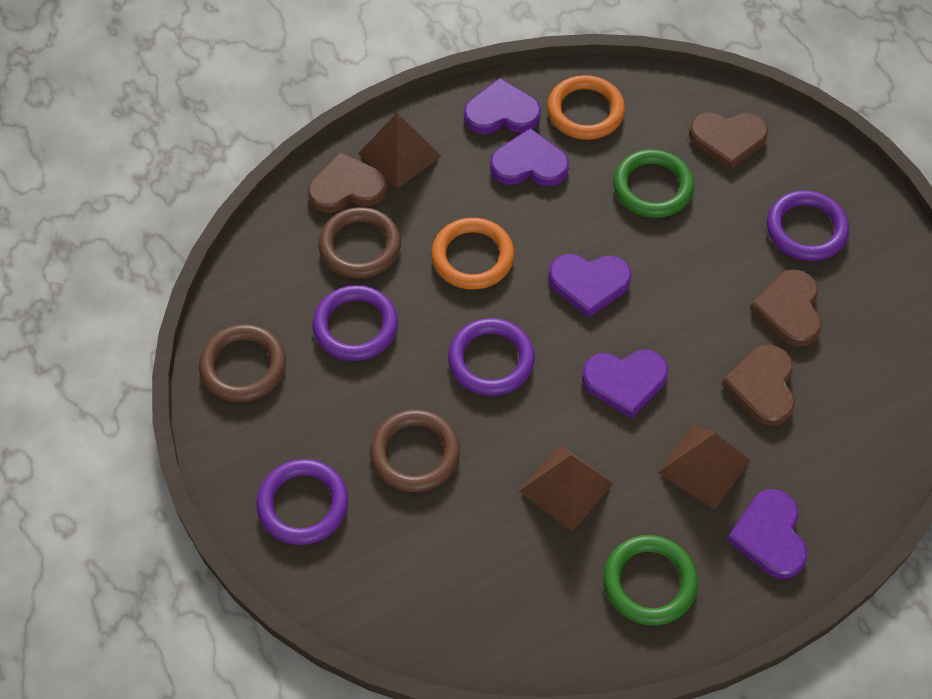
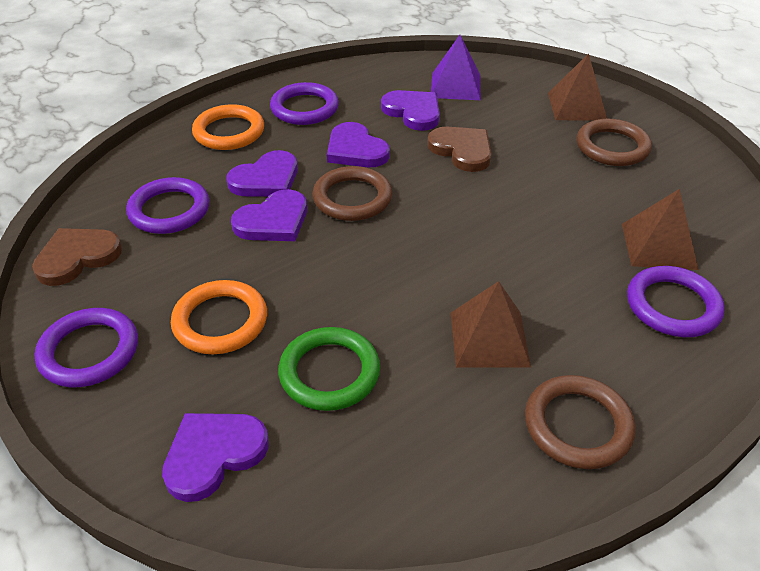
brown heart: 4 -> 2
green ring: 2 -> 1
purple pyramid: 0 -> 1

